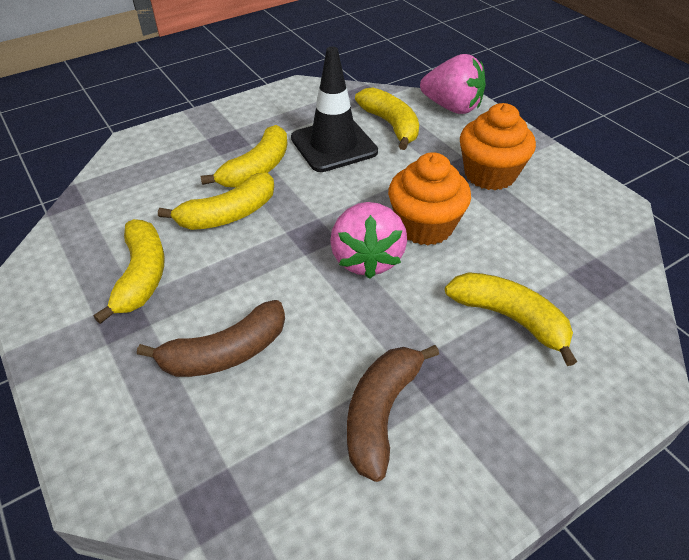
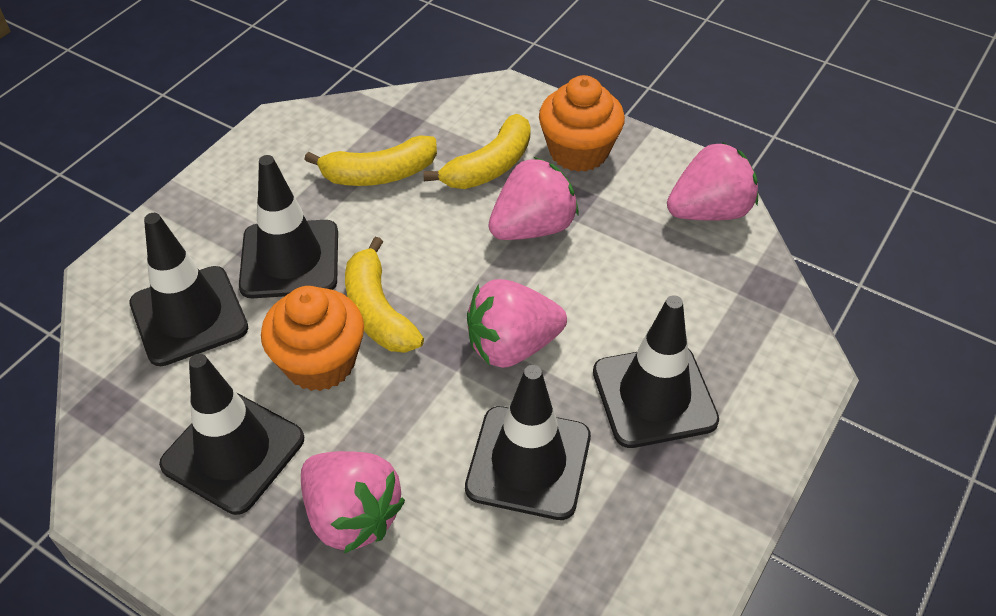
black traffic cone: 1 -> 5
brown banana: 2 -> 0
pink strawberry: 2 -> 4
yellow banana: 5 -> 3

